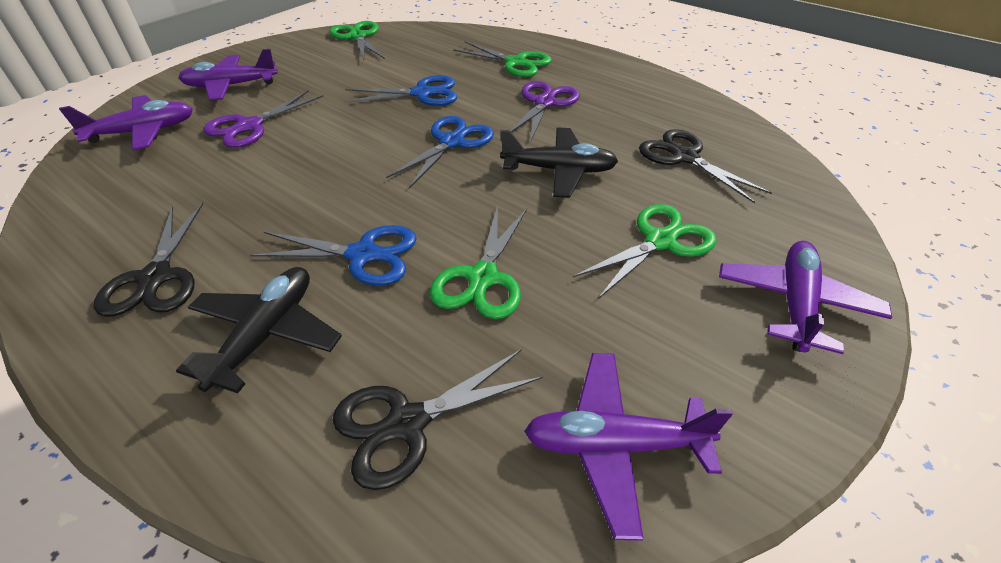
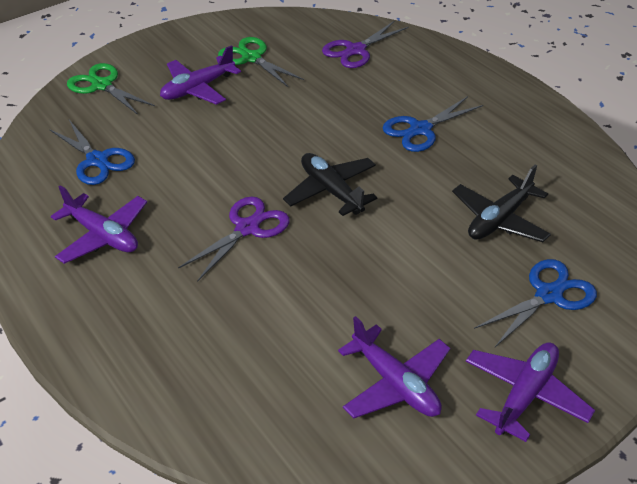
black scissors: 3 -> 0
green scissors: 4 -> 2

